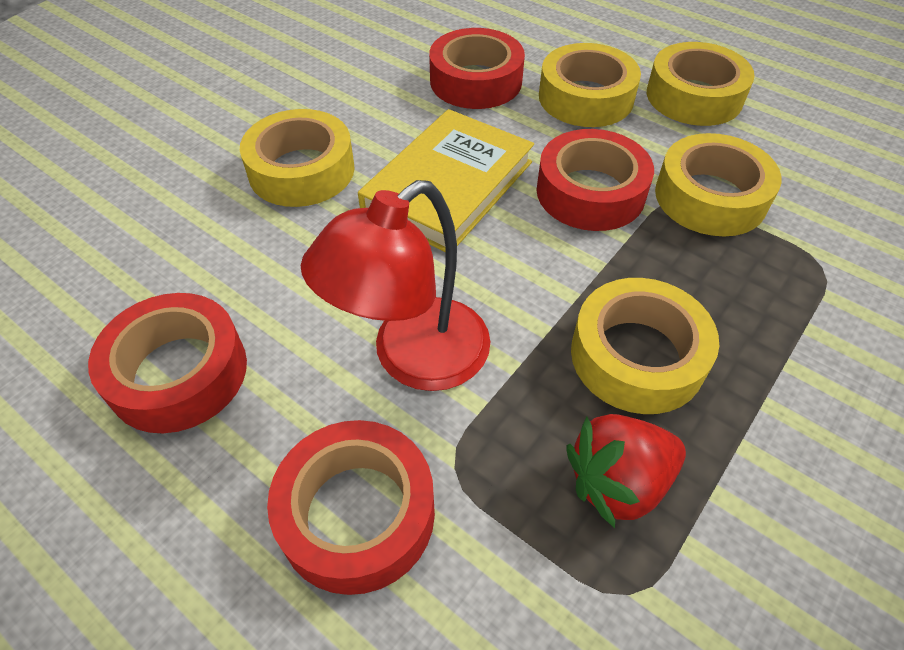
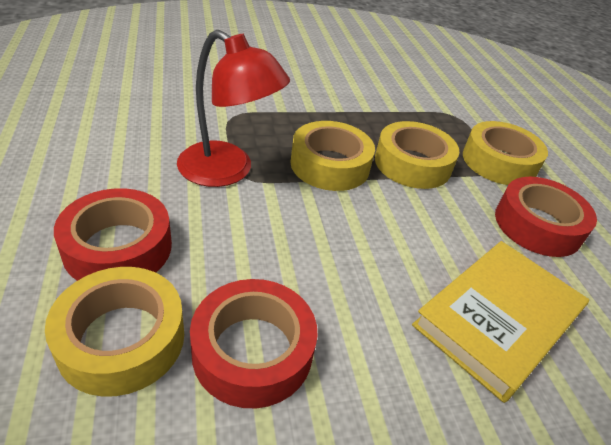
red strawberry: 1 -> 0
red tape: 4 -> 3
yellow tape: 5 -> 4

